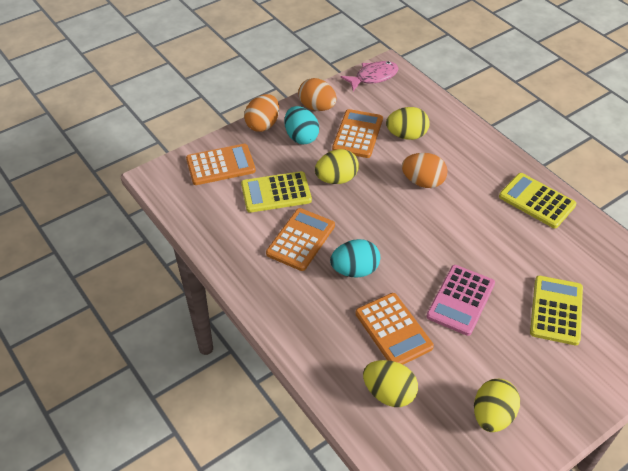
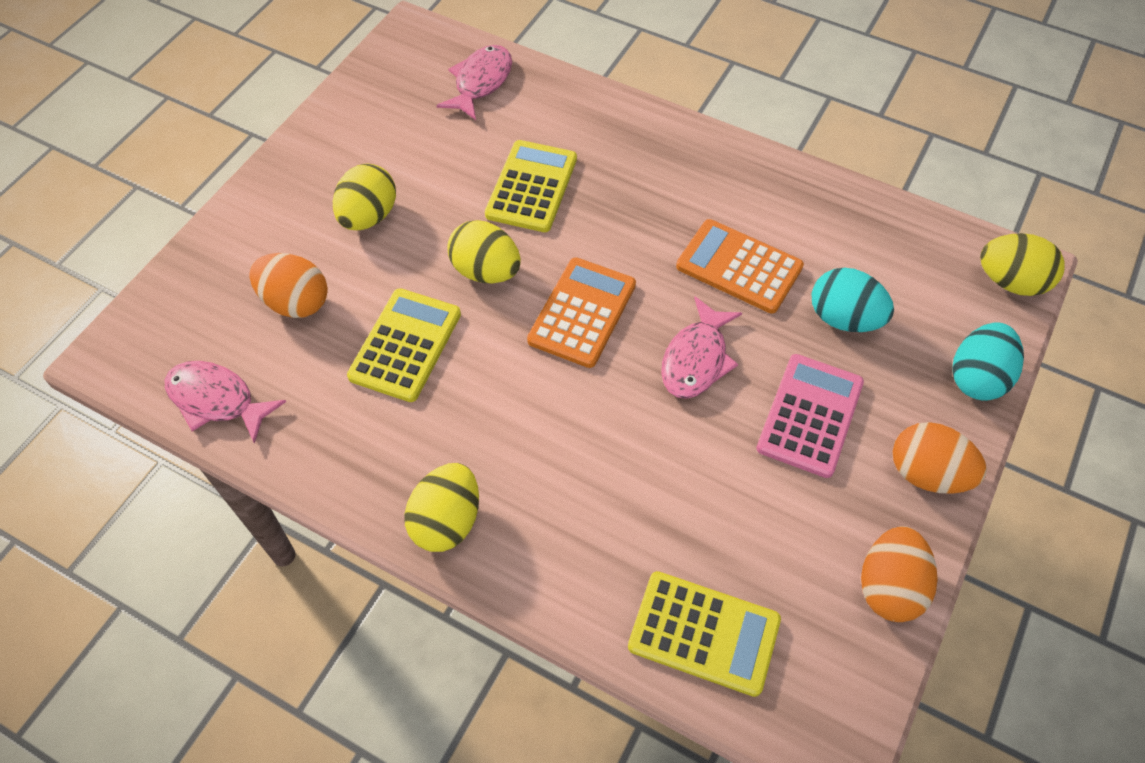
orange calculator: 4 -> 2
pink fish: 1 -> 3

